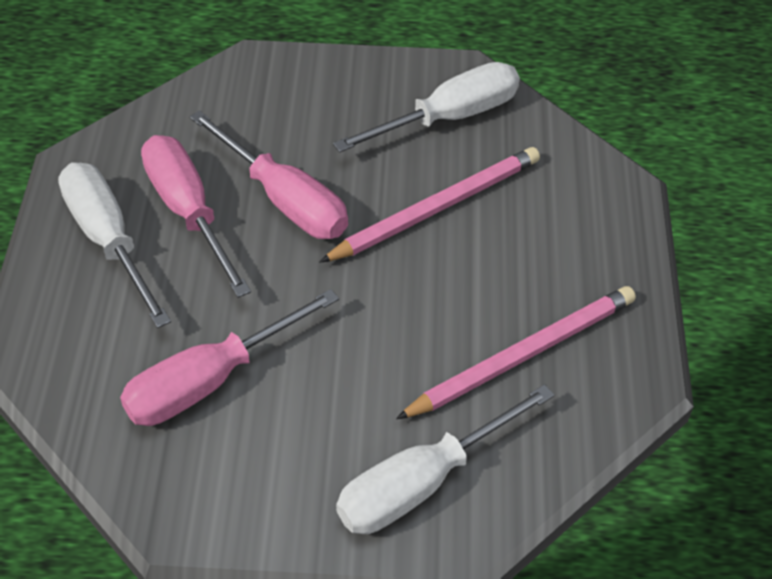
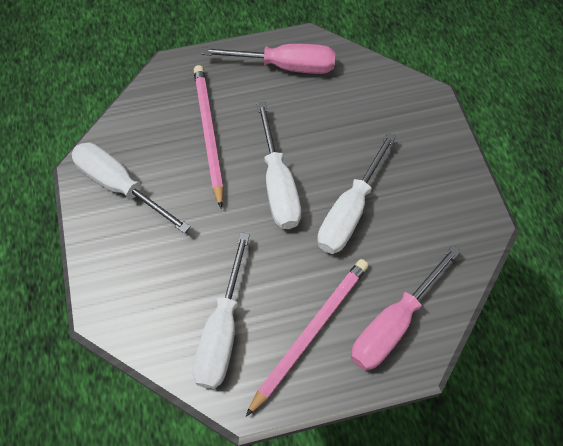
pink screwdriver: 3 -> 2
white screwdriver: 3 -> 4

